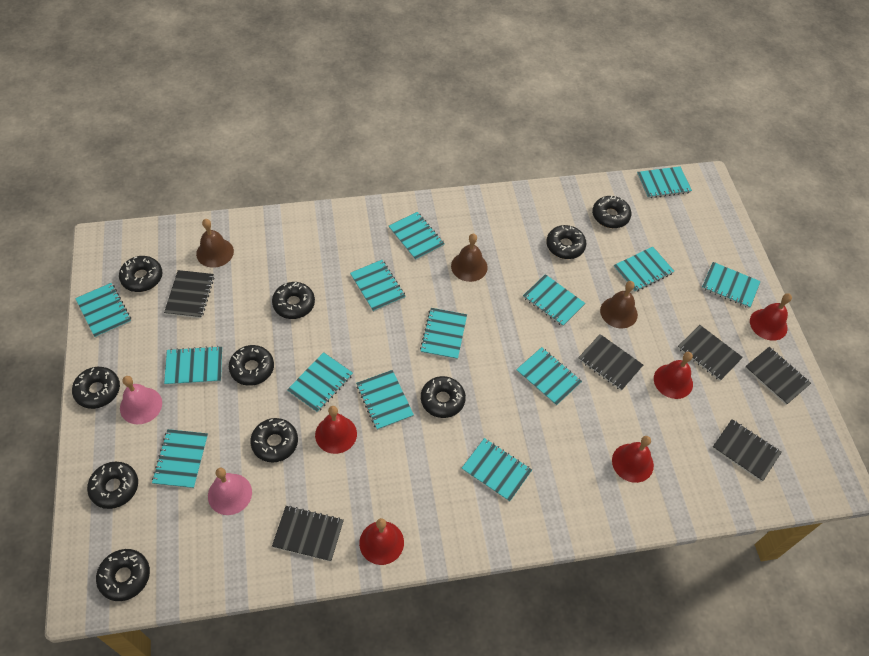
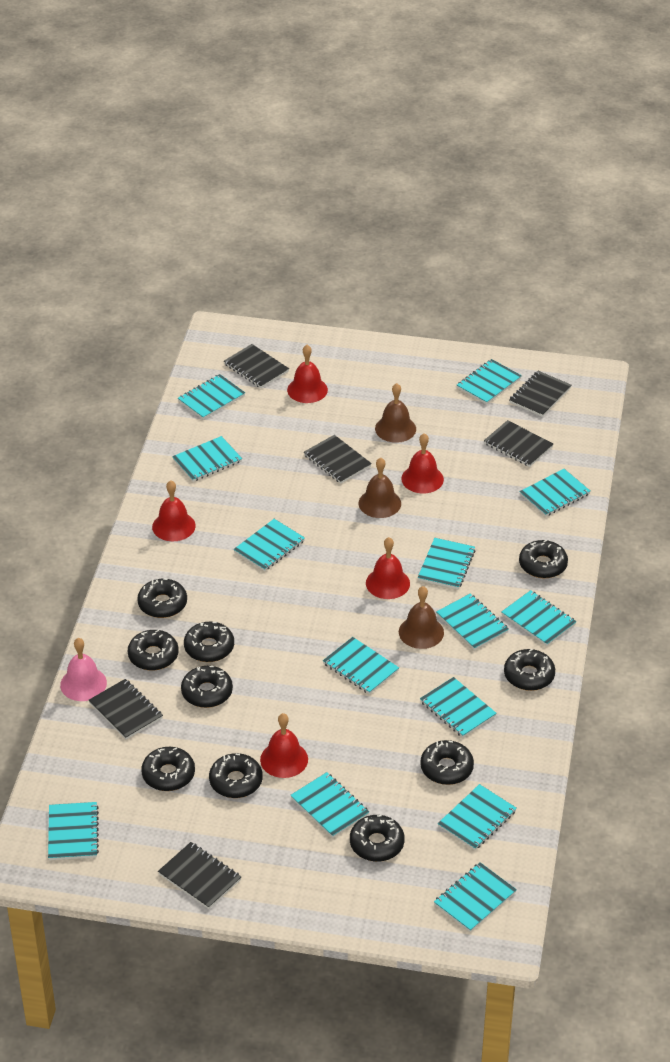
pink bell: 2 -> 1

